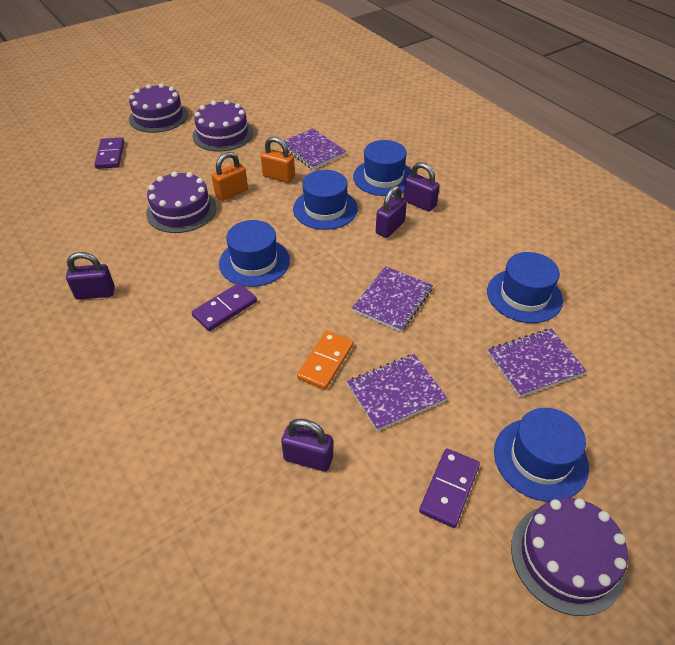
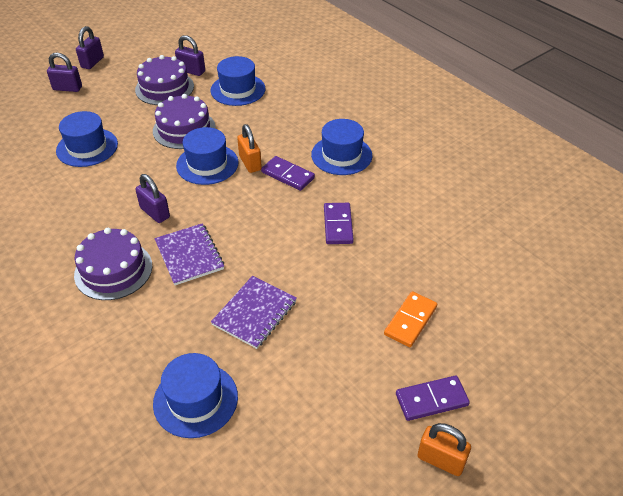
purple cake: 4 -> 3
purple notebook: 4 -> 2

